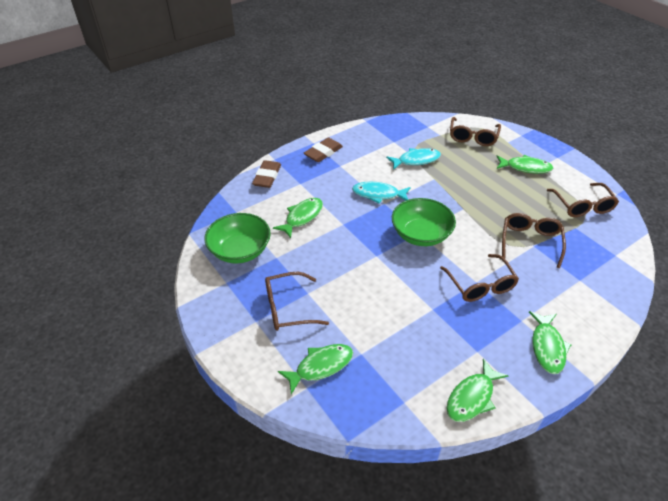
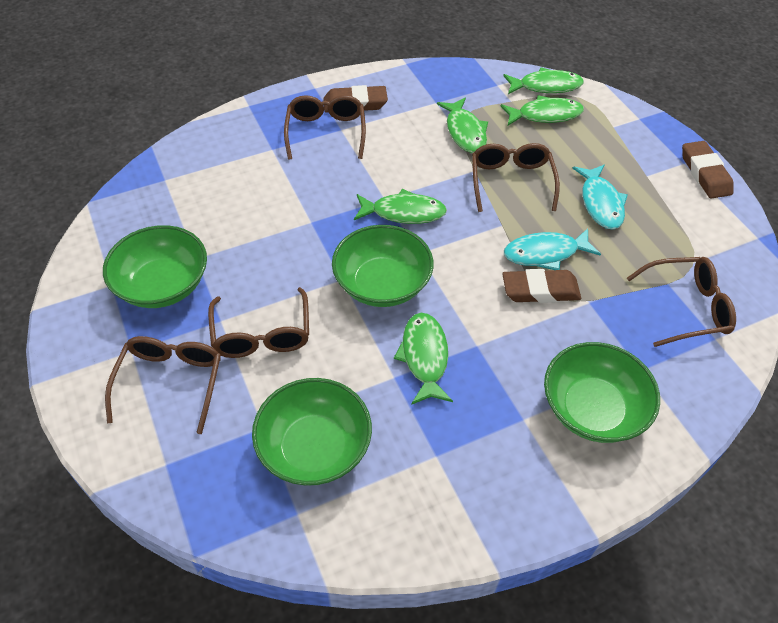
brown eraser: 2 -> 3
green bowl: 2 -> 4

